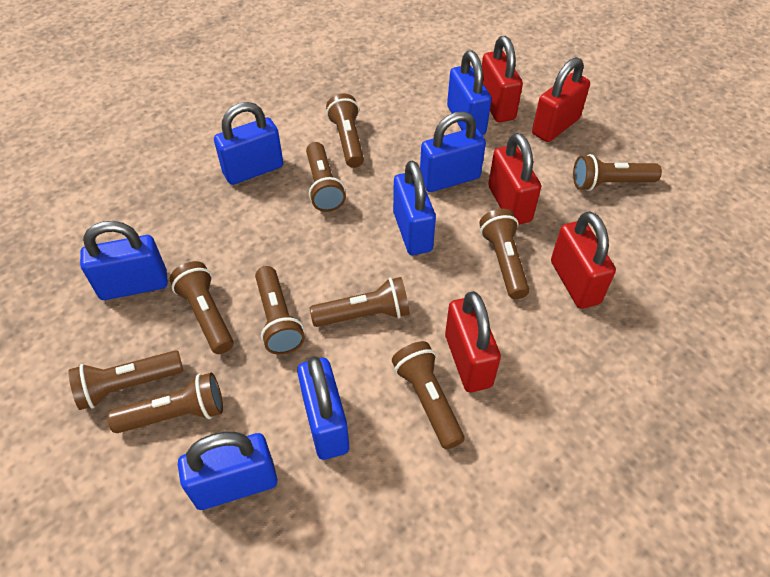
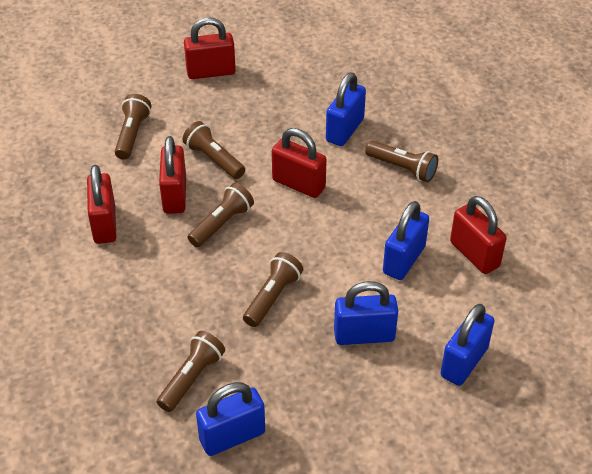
blue padlock: 7 -> 5
brown flashlight: 10 -> 6

